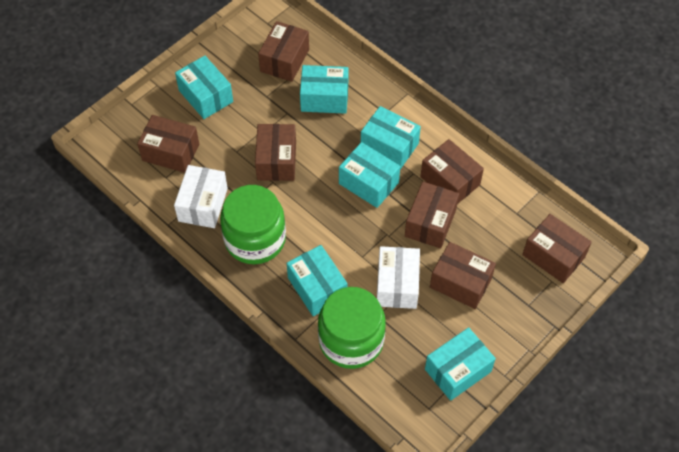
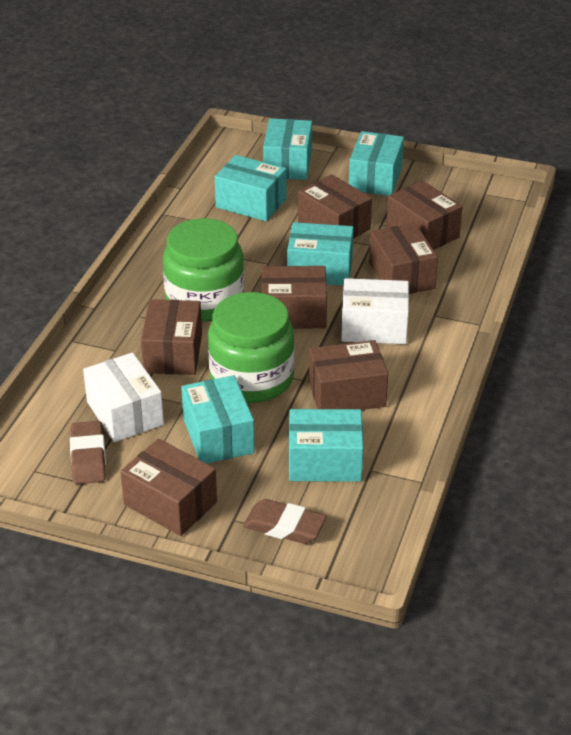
brown eraser: 0 -> 2

